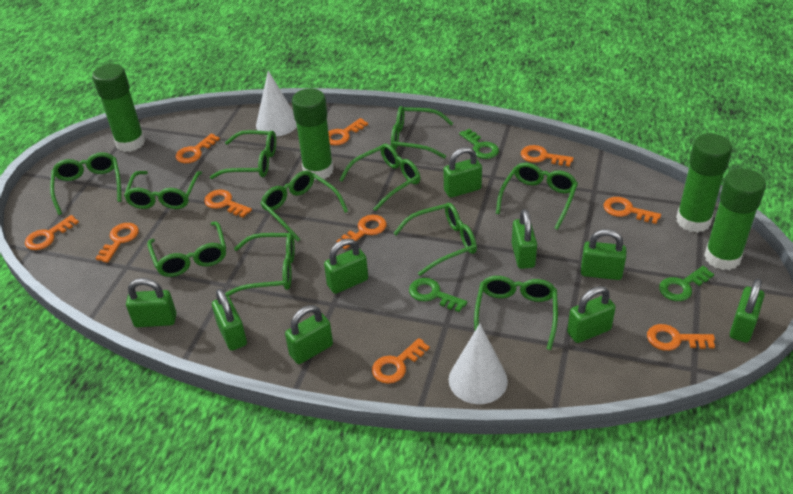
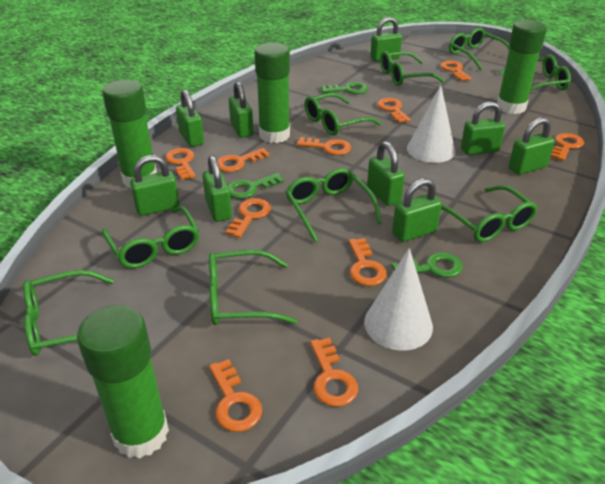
green glasses: 11 -> 9

